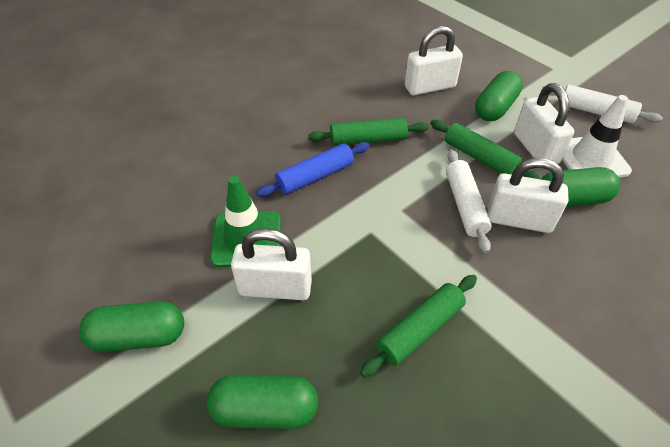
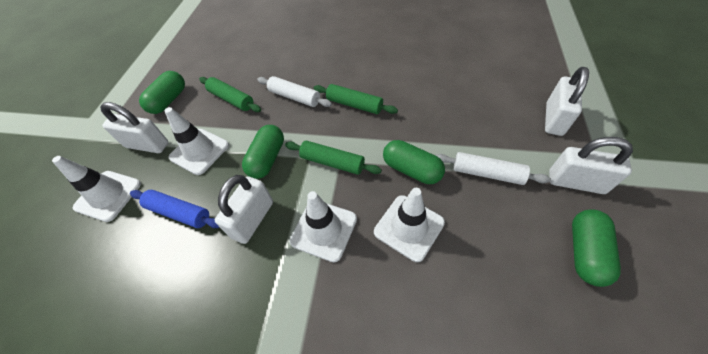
green traffic cone: 1 -> 0
white traffic cone: 1 -> 4

